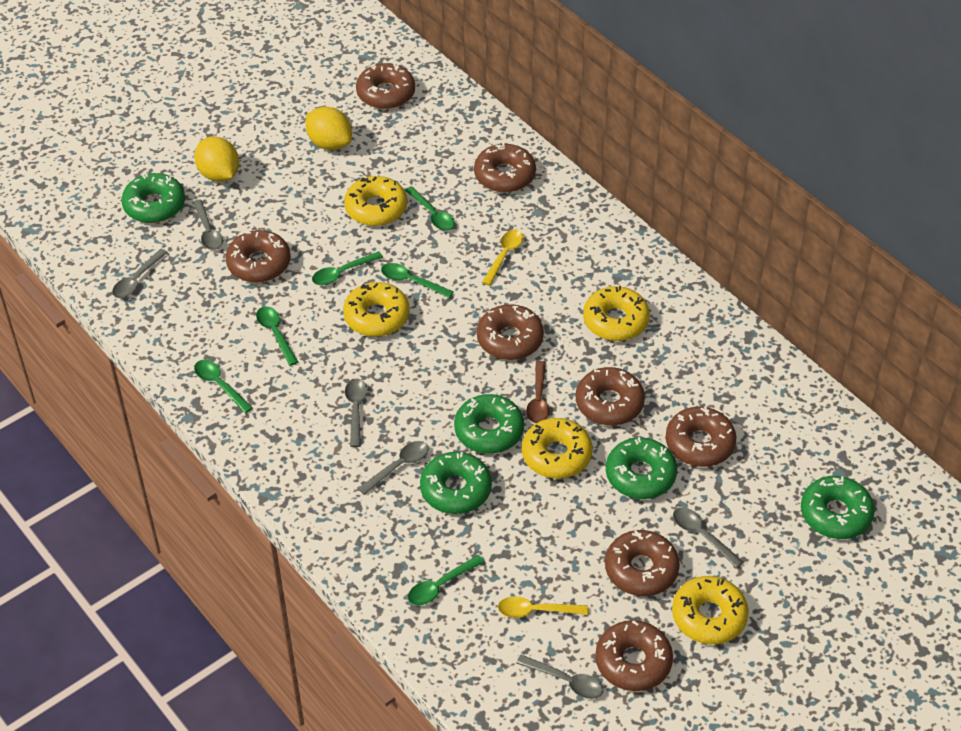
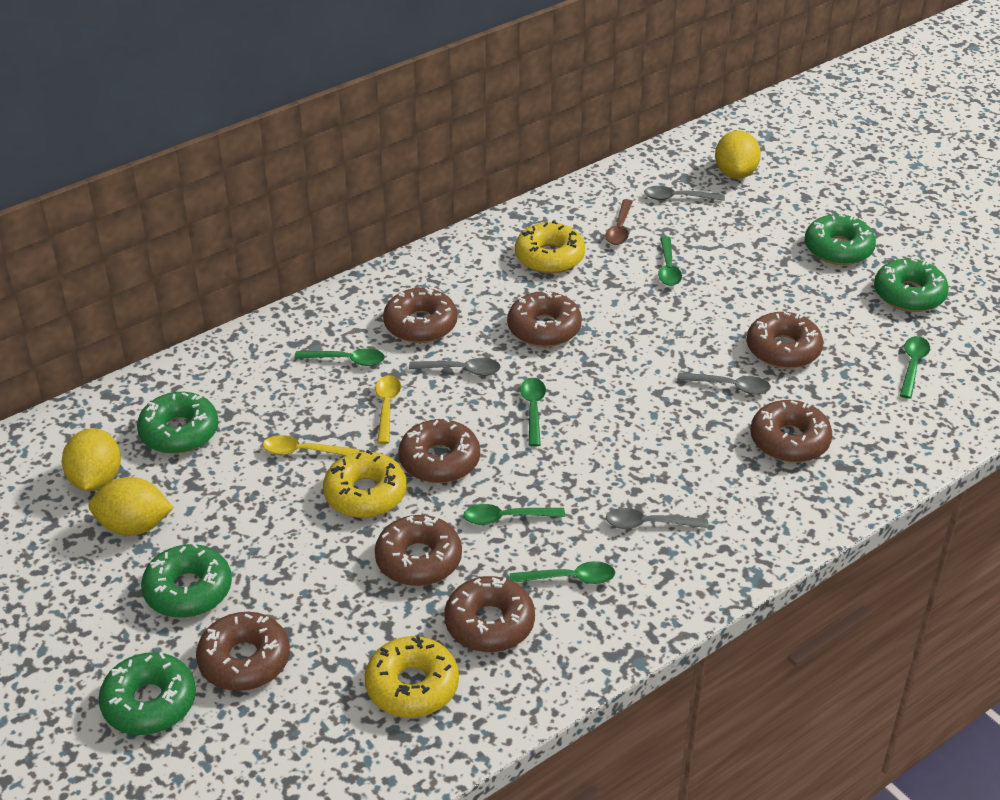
grey spoon: 6 -> 4
yellow donut: 5 -> 3
yellow lemon: 2 -> 3

